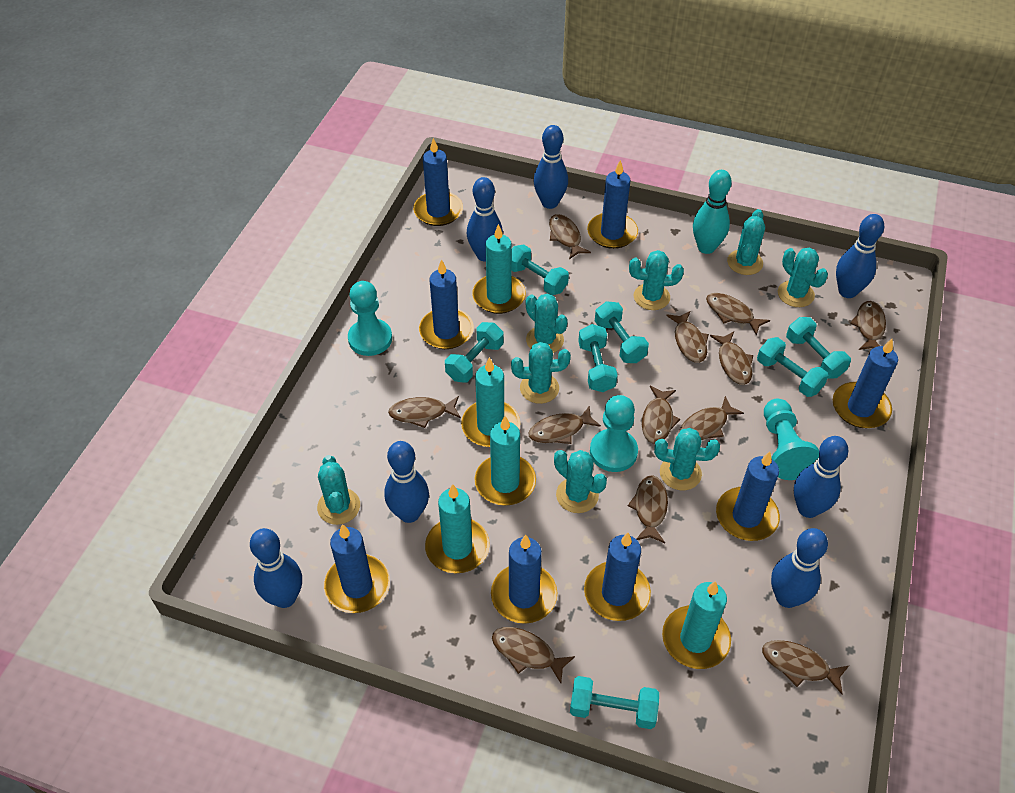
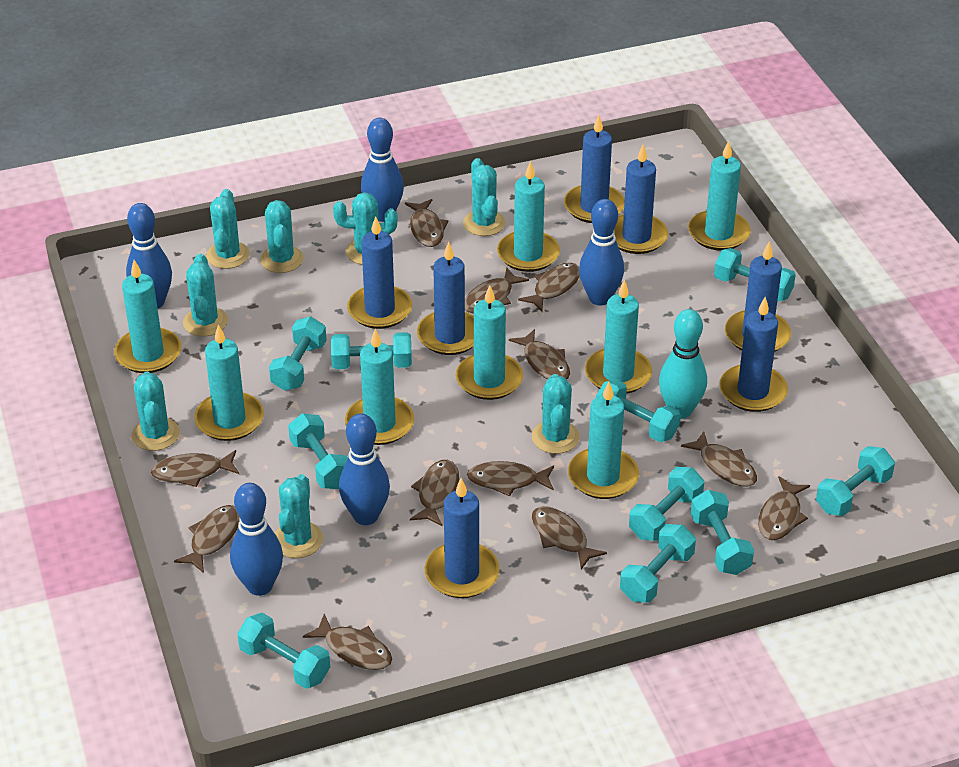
blue bowling pin: 7 -> 5
blue candle: 8 -> 7
turquoise candle: 5 -> 8
turquoise dumbbell: 7 -> 10
turquoise pawn: 3 -> 0

